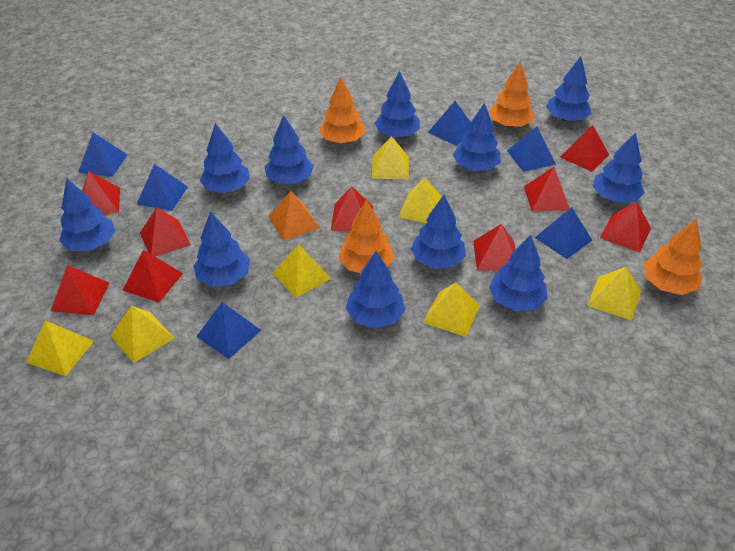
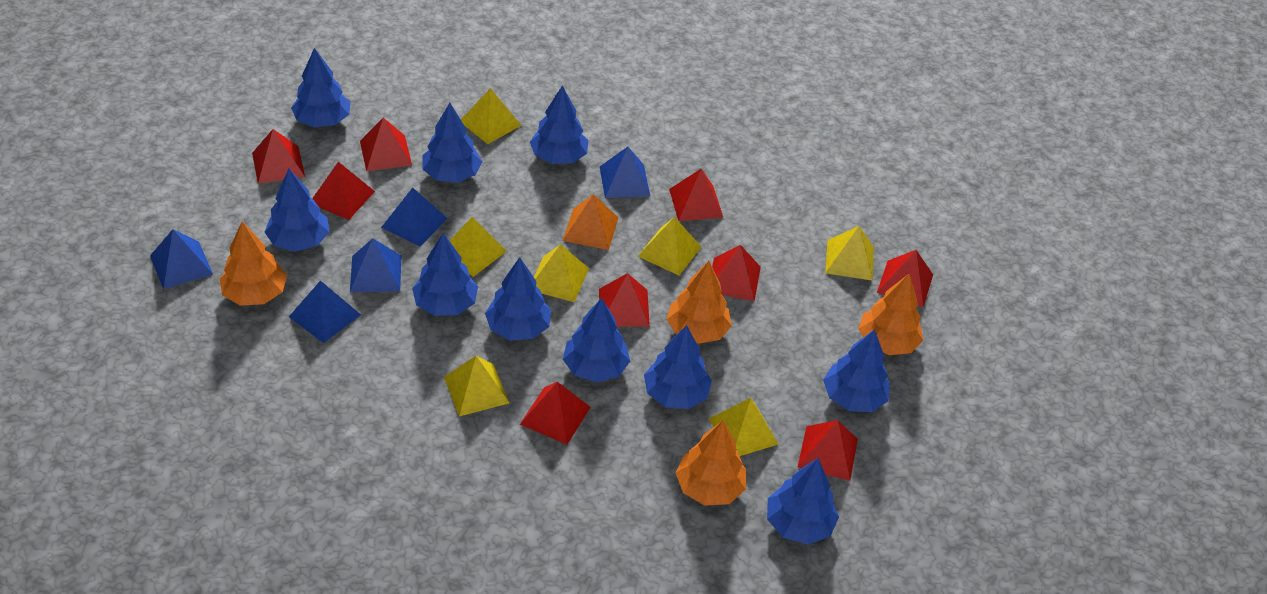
blue pyramid: 6 -> 5
blue tree: 11 -> 10

